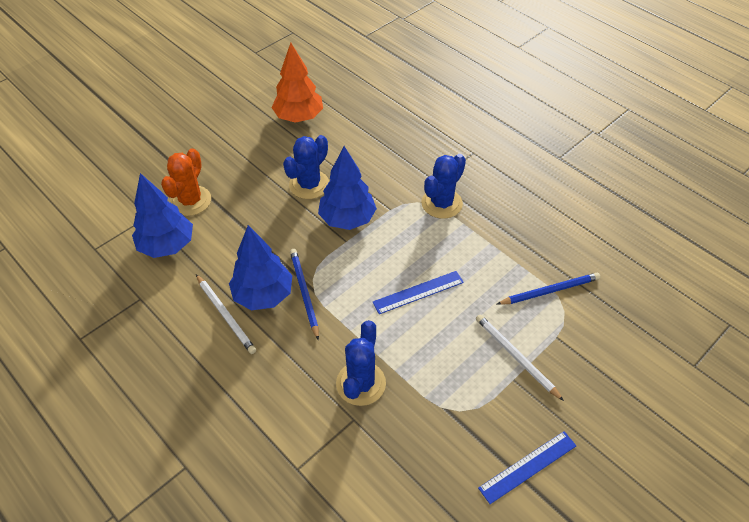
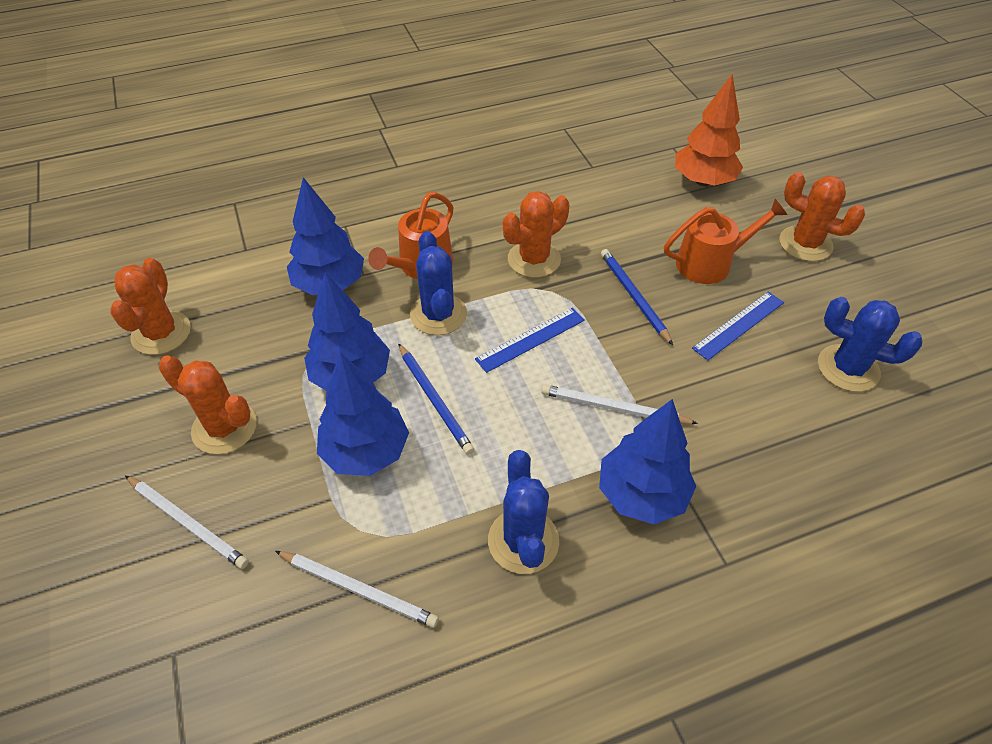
blue tree: 3 -> 4
orange cactus: 1 -> 4
orange watering can: 0 -> 2
white pencil: 2 -> 3

